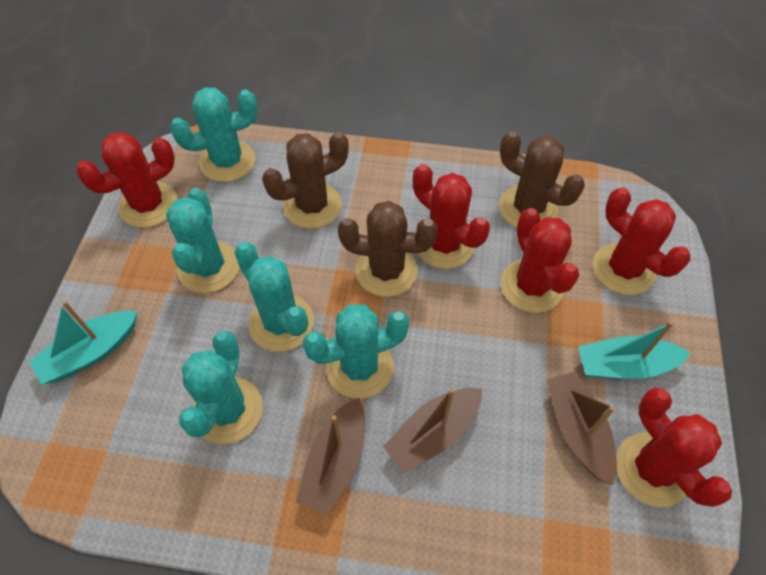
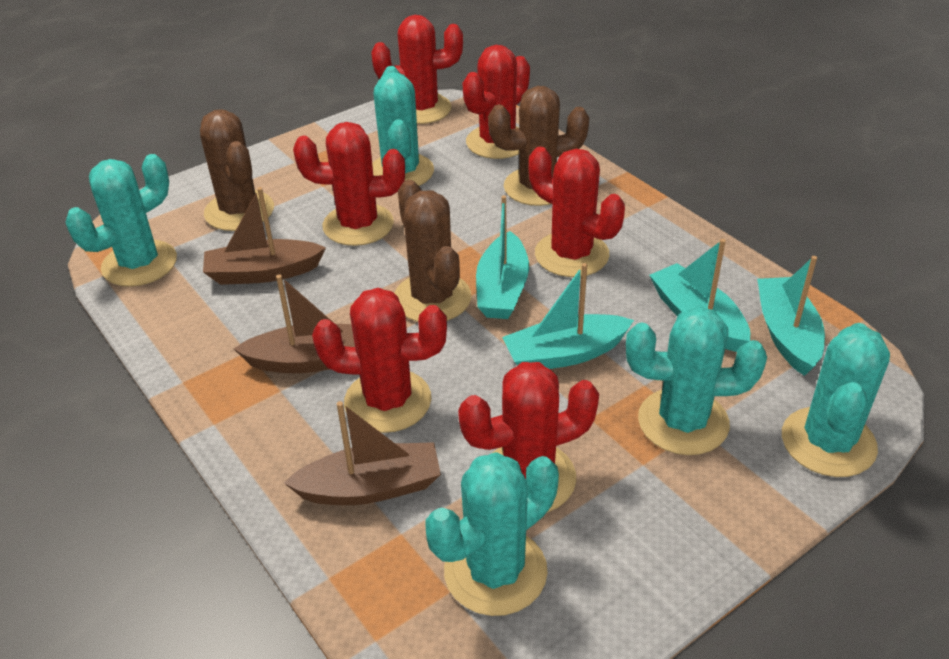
red cactus: 5 -> 6
turquoise boat: 2 -> 4

